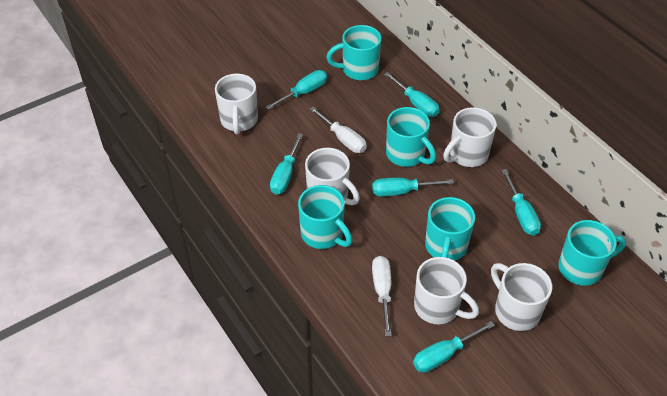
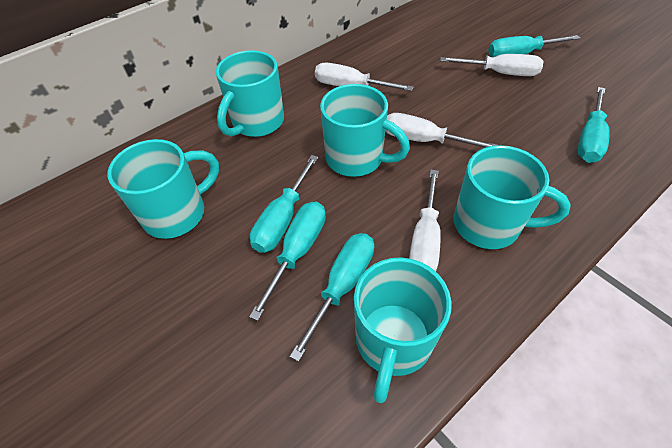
turquoise screwdriver: 6 -> 5
white mug: 5 -> 0
white screwdriver: 2 -> 4

